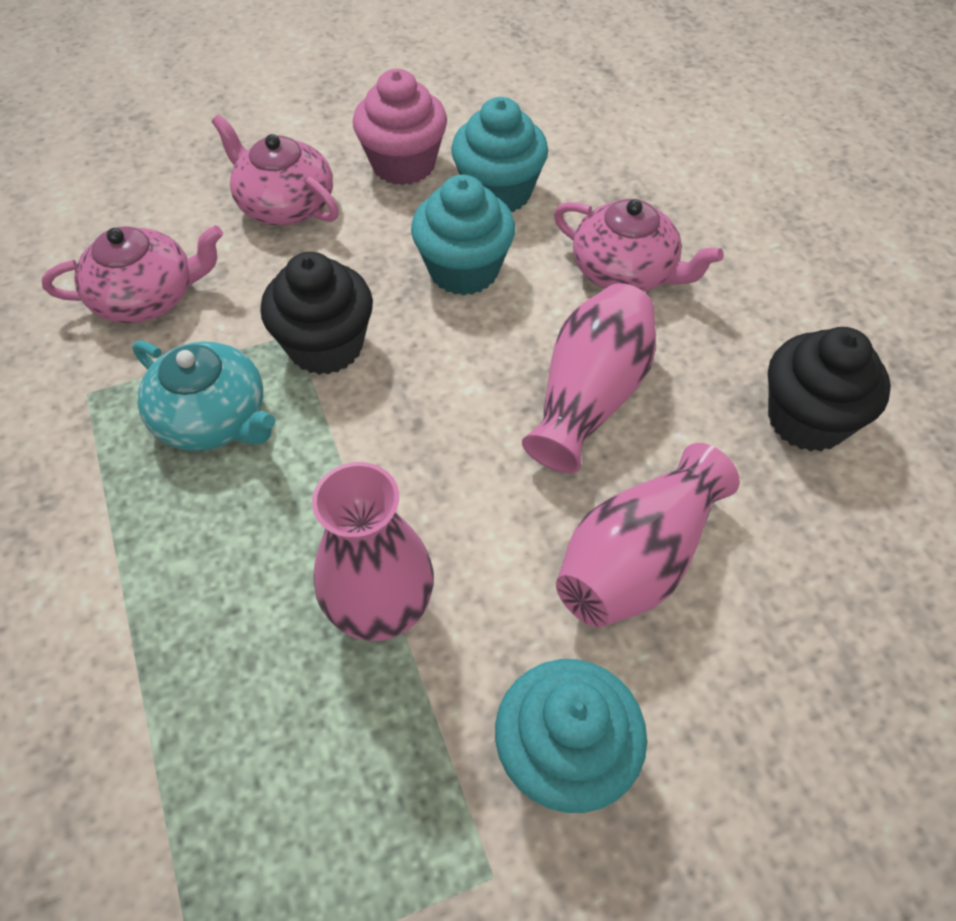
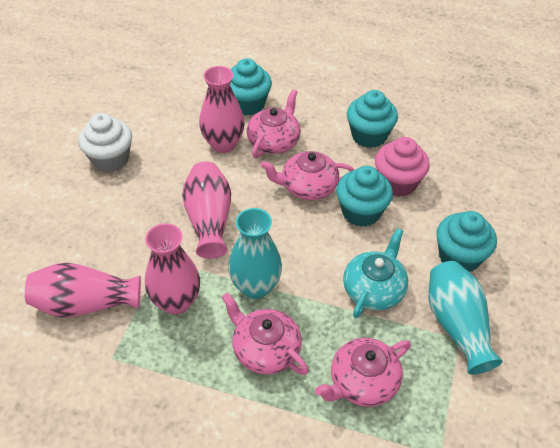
black cupcake: 2 -> 0
pink teapot: 3 -> 4
pink vase: 3 -> 4
turquoise cupcake: 3 -> 4
turquoise vase: 0 -> 2
white cupcake: 0 -> 1

